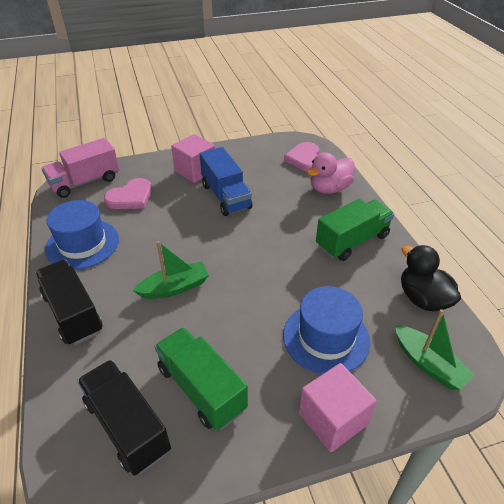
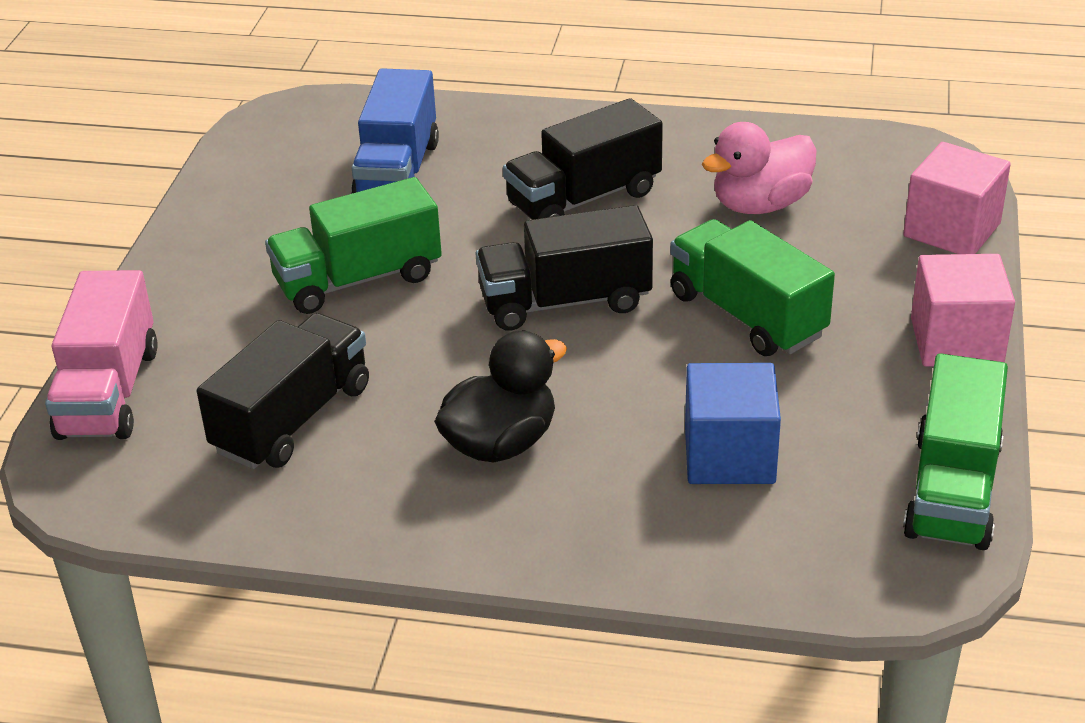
black truck: 2 -> 3
blue cube: 0 -> 1
blue hat: 2 -> 0
green boat: 2 -> 0
green truck: 2 -> 3
pink heart: 2 -> 0

